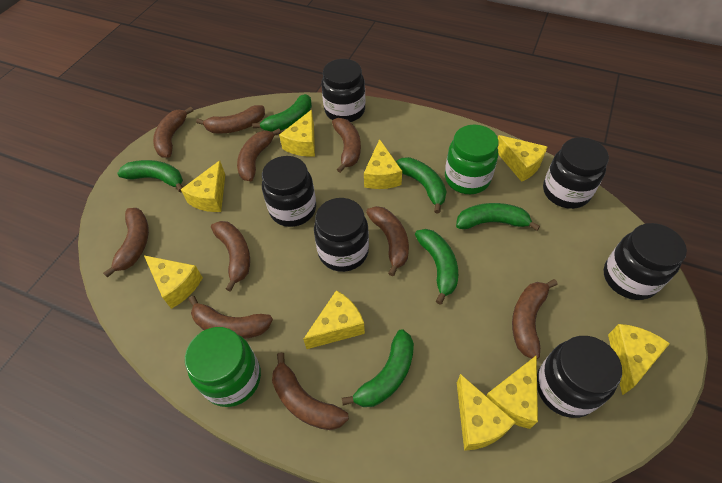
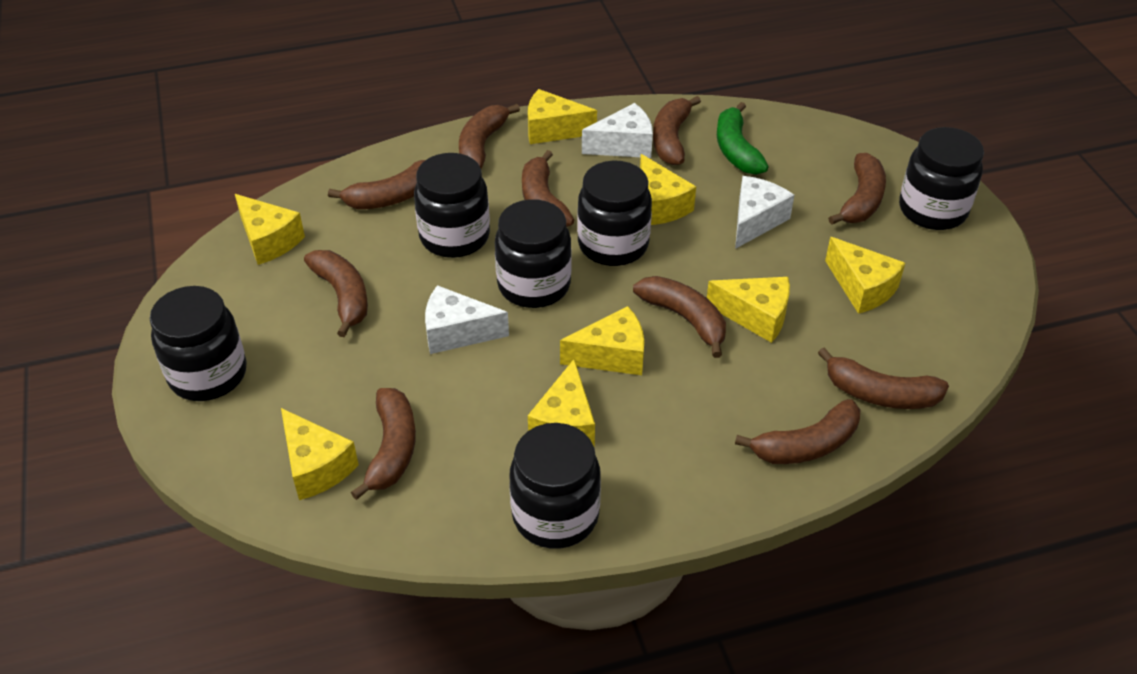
green banana: 6 -> 1
green jar: 2 -> 0
white cheese: 0 -> 3
yellow cheese: 9 -> 8

